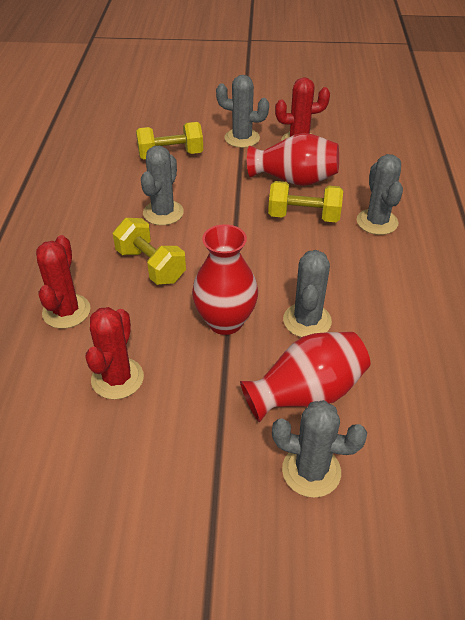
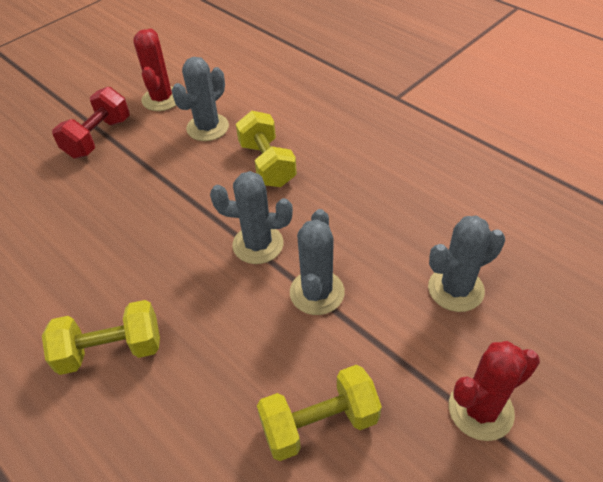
grey cactus: 5 -> 4
red cactus: 3 -> 2
red dumbbell: 0 -> 1
red vase: 3 -> 0

